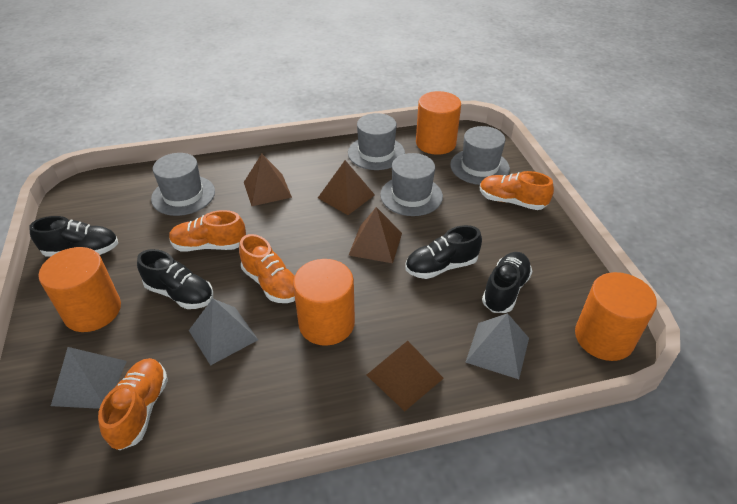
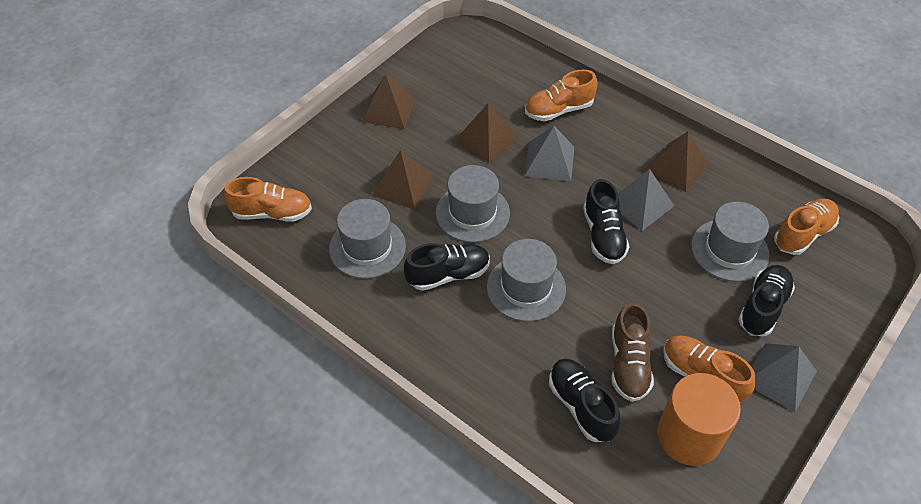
brown shoe: 0 -> 1
orange cylinder: 4 -> 1

